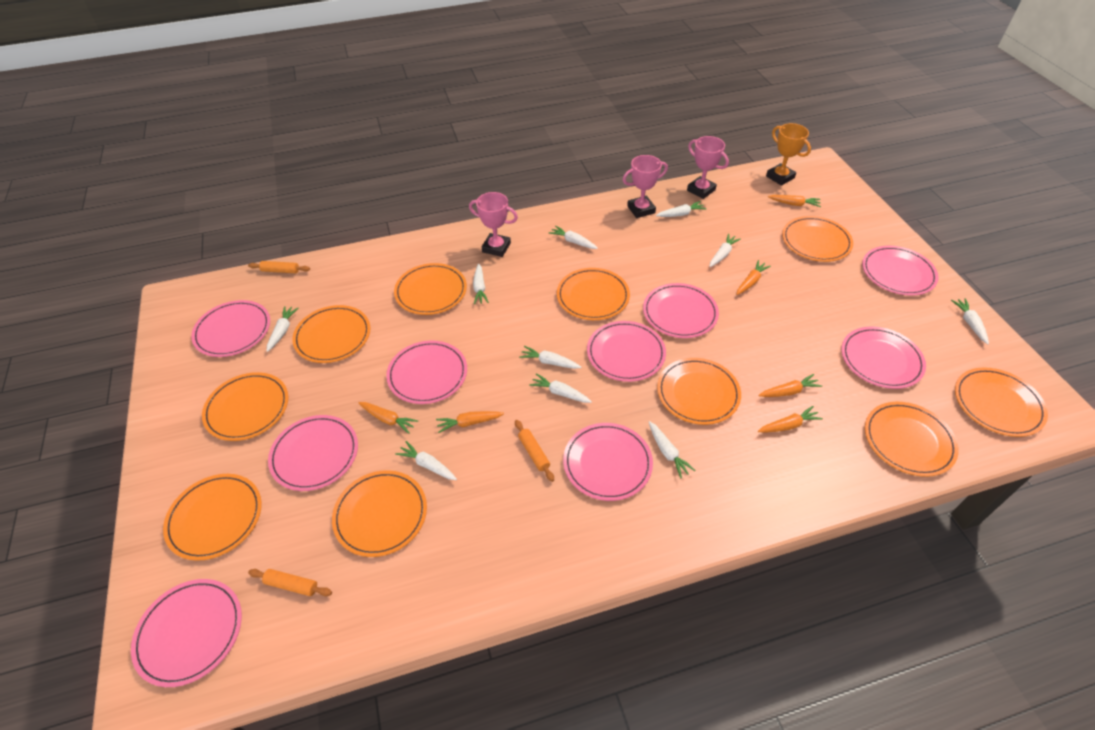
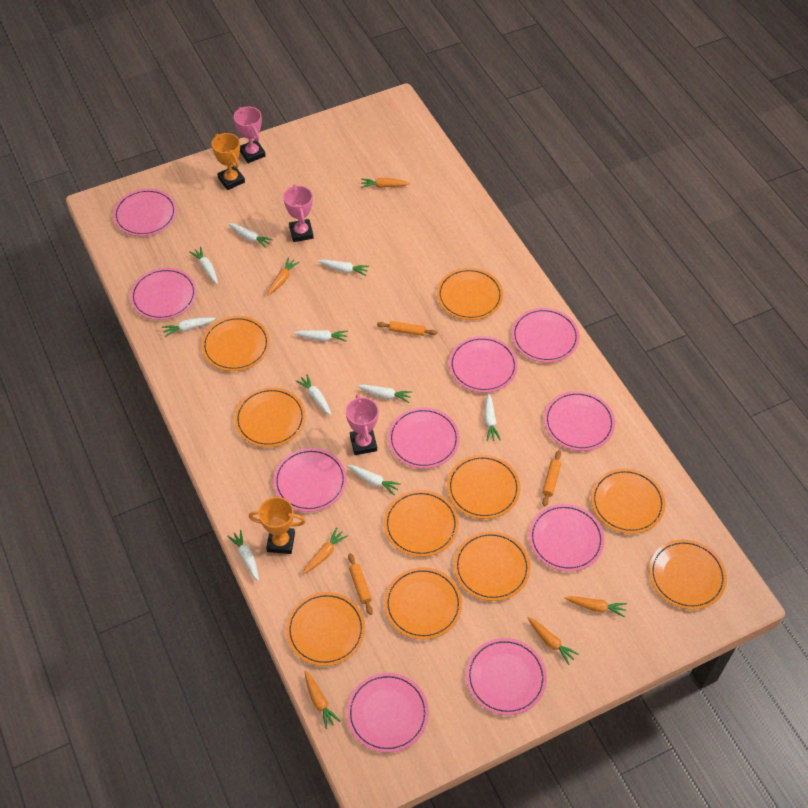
orange trophy: 1 -> 2
pink plate: 9 -> 10

